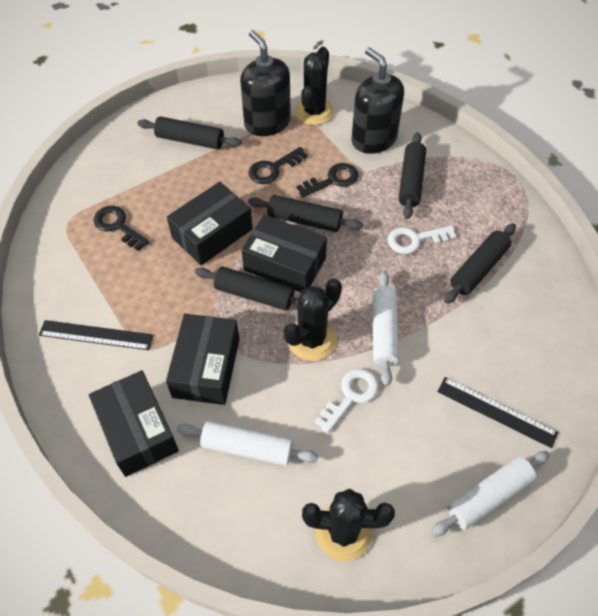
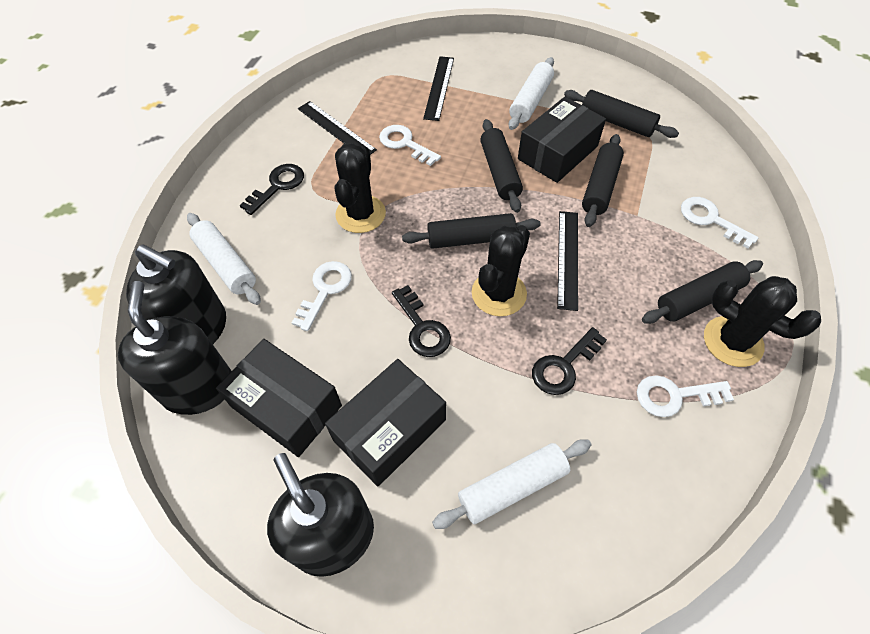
black box: 4 -> 3
black ruler: 2 -> 3
black soap dispenser: 2 -> 3
white key: 2 -> 4

